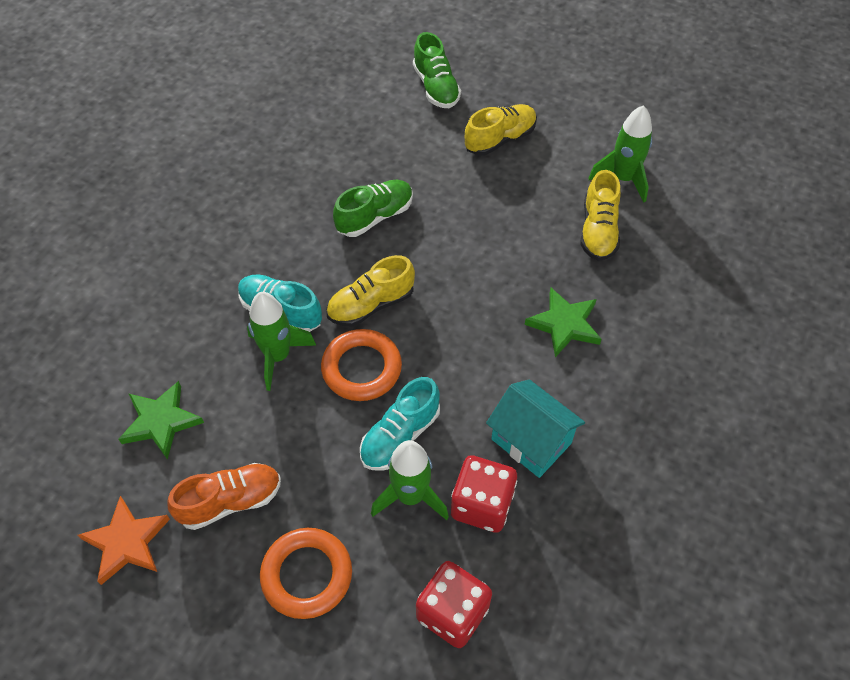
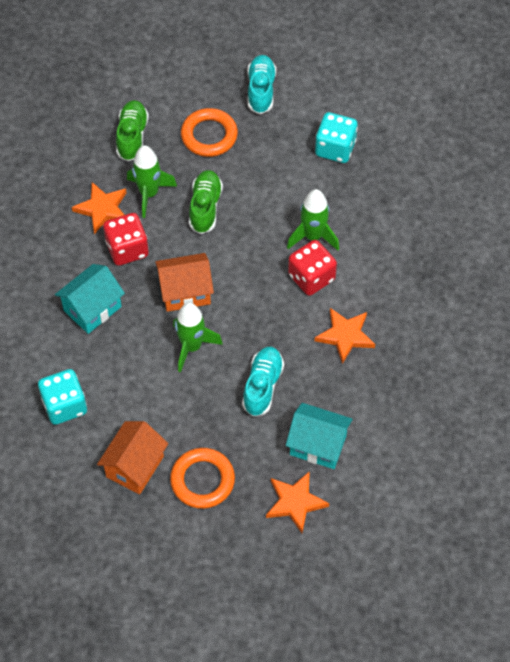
green star: 2 -> 0
orange house: 0 -> 2
orange shoe: 1 -> 0
orange star: 1 -> 3
turquoise dice: 0 -> 2
turquoise house: 1 -> 2
yellow shoe: 3 -> 0

